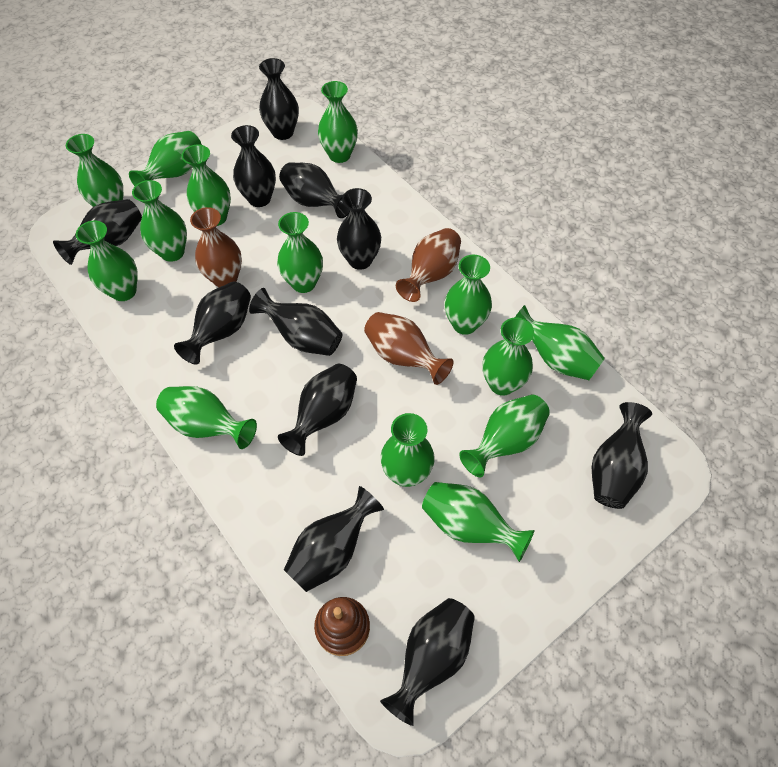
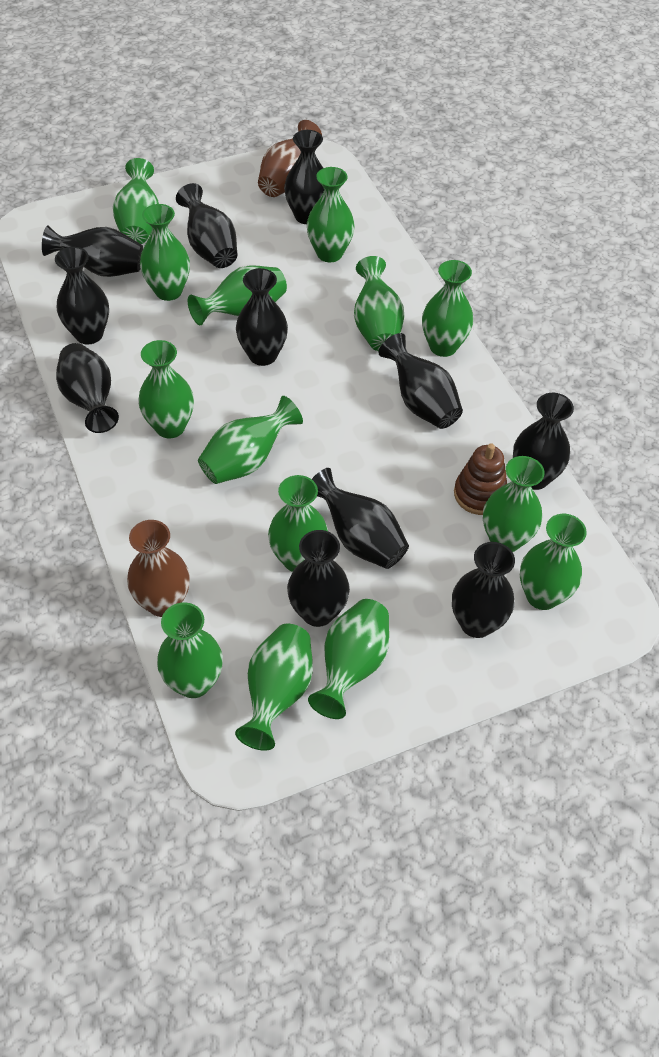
brown vase: 3 -> 2

